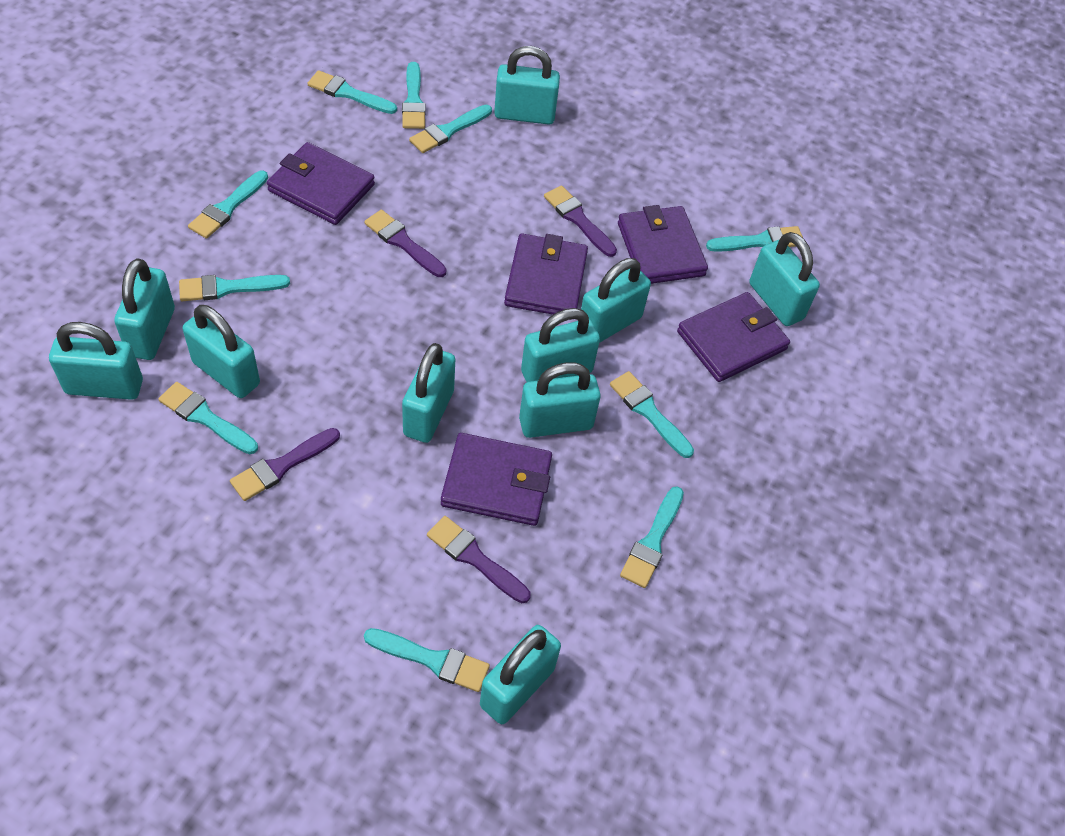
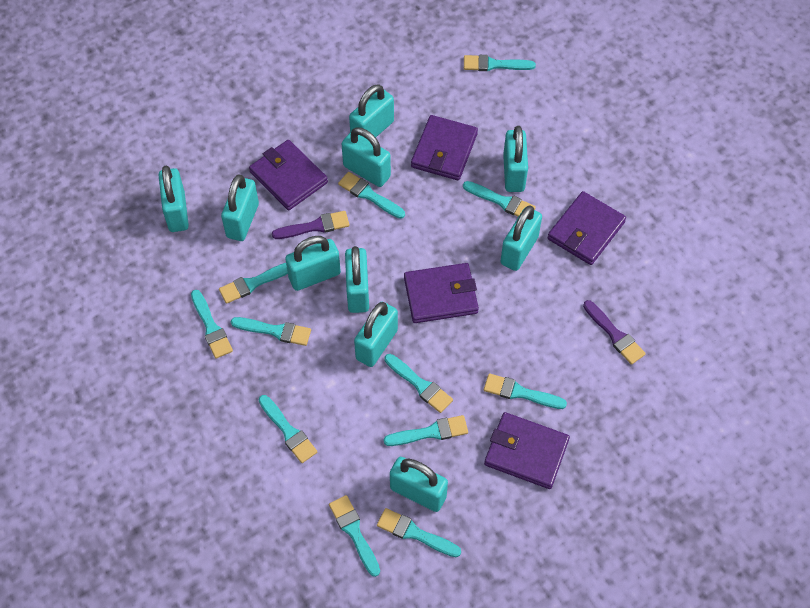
purple brush: 4 -> 2
turquoise brush: 10 -> 12

